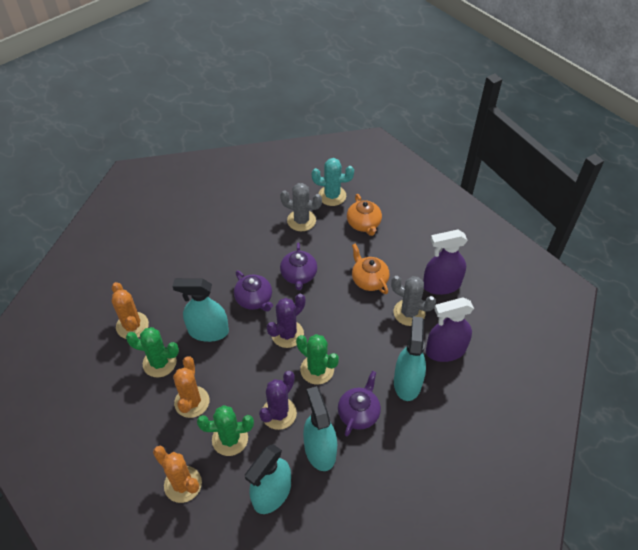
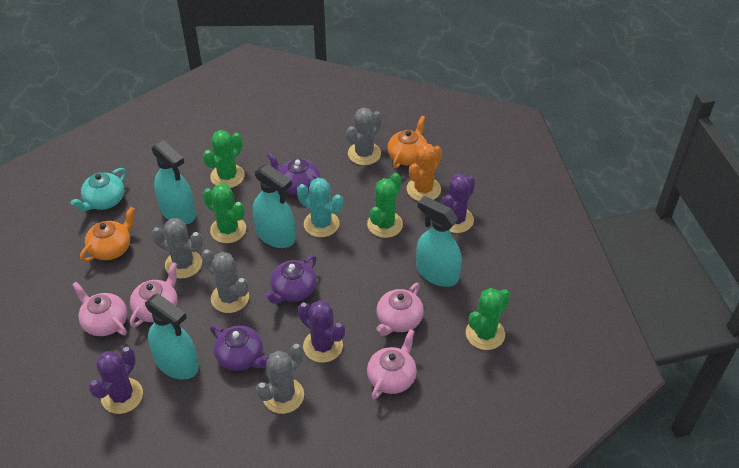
green cactus: 3 -> 4
grey cactus: 2 -> 4
orange cactus: 3 -> 1
pink teapot: 0 -> 4
purple cactus: 2 -> 3
purple spray bottle: 2 -> 0
turquoise teapot: 0 -> 1

